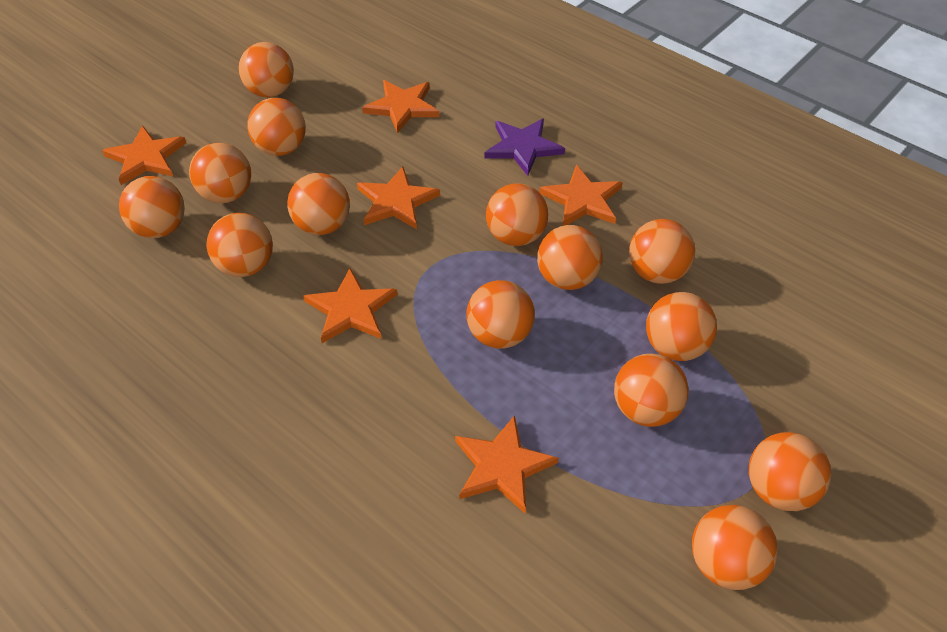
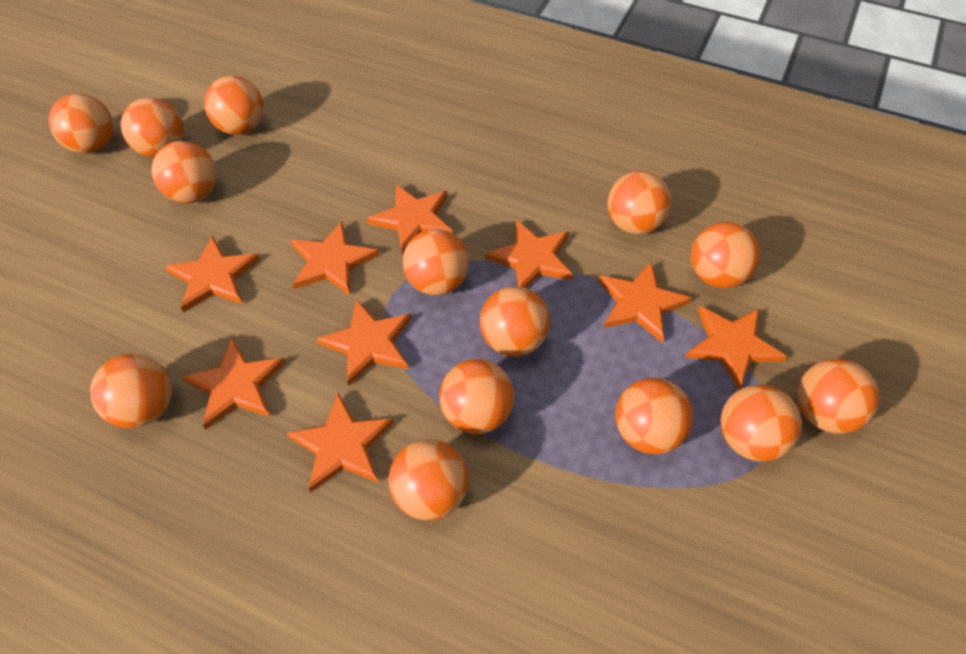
orange star: 6 -> 9
purple star: 1 -> 0

